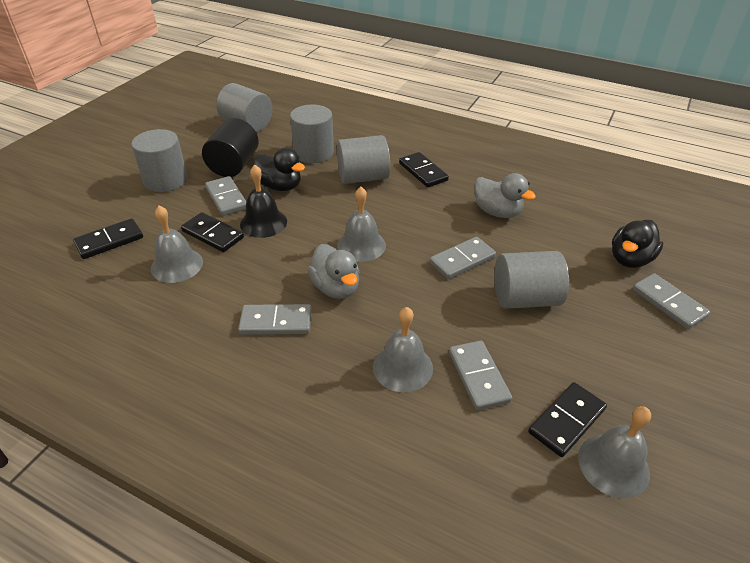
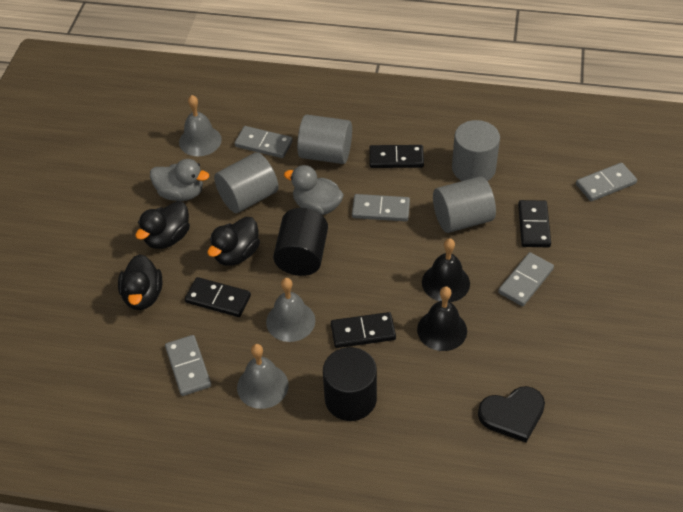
black bell: 1 -> 2
black cylinder: 1 -> 2
black duck: 2 -> 3
black heart: 0 -> 1
grey bell: 4 -> 3
grey cylinder: 5 -> 4

